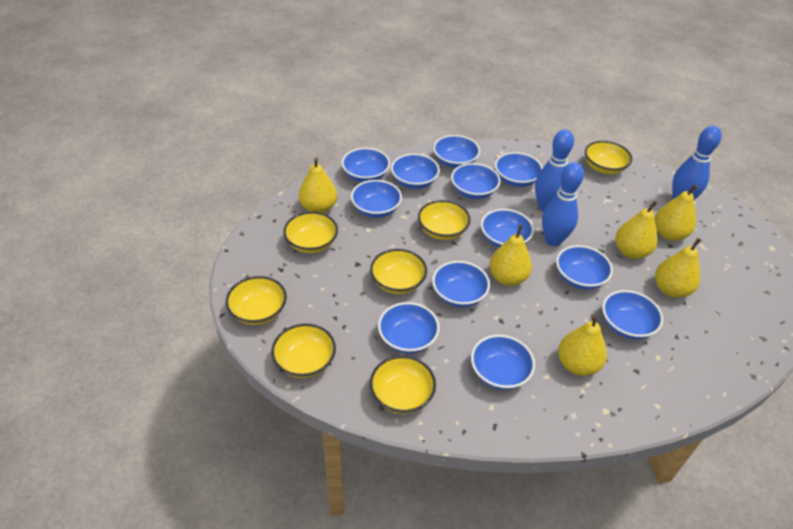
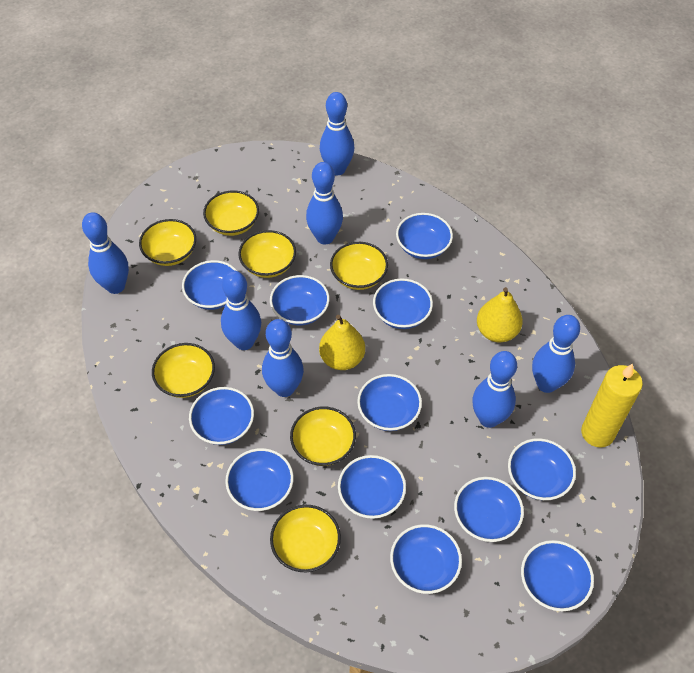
blue bowling pin: 3 -> 7
yellow candle: 0 -> 1
yellow pear: 6 -> 2

